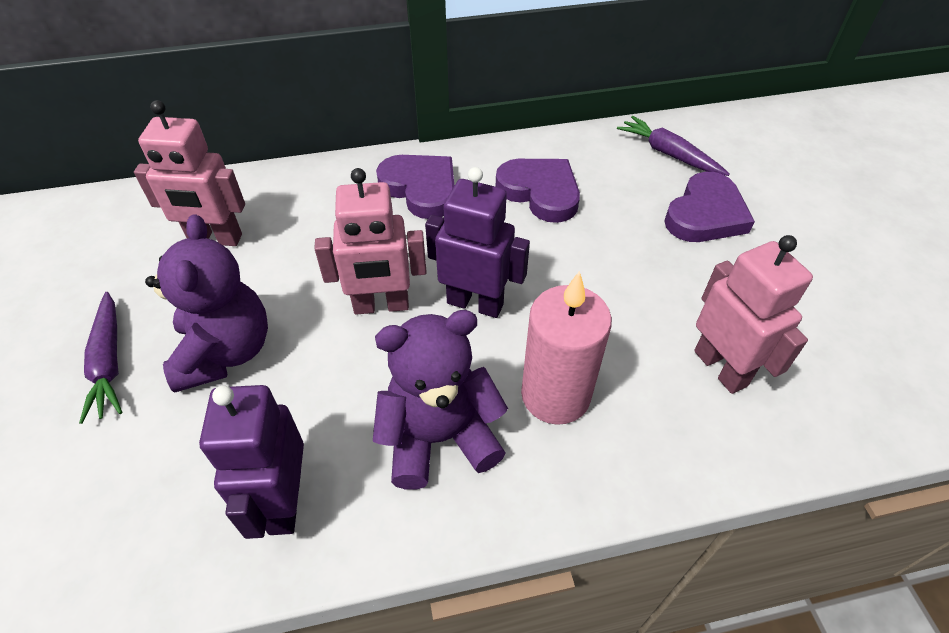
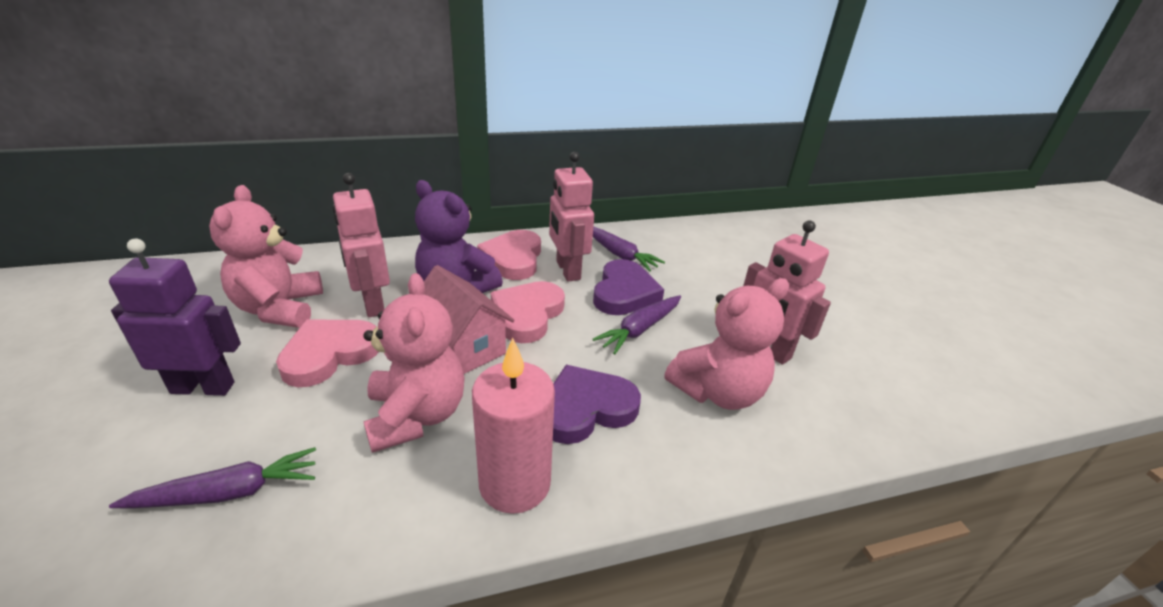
pink heart: 0 -> 3
pink house: 0 -> 1
pink teddy bear: 0 -> 3
purple carrot: 2 -> 3
purple heart: 3 -> 2
purple robot: 2 -> 1
purple teddy bear: 2 -> 1

